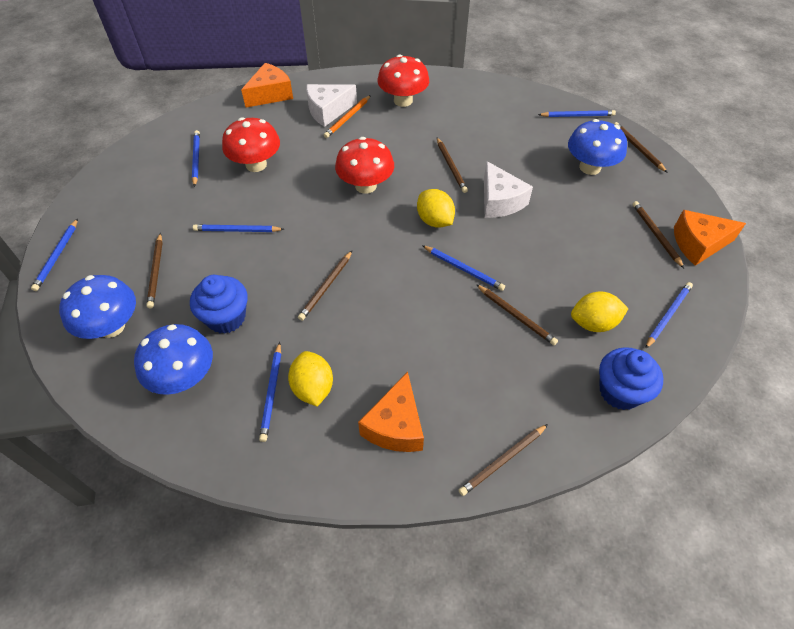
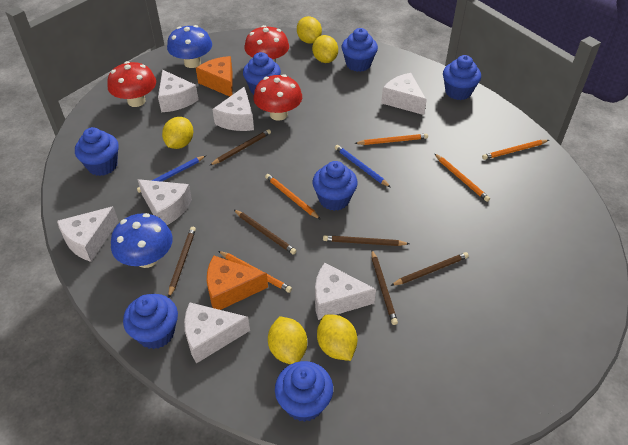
blue cupcake: 2 -> 7
blue mushroom: 3 -> 2
blue pencil: 7 -> 2
brown pencil: 7 -> 6
orange cheese: 3 -> 2
orange pencil: 1 -> 5
white cheese: 2 -> 7
yellow lemon: 3 -> 5

